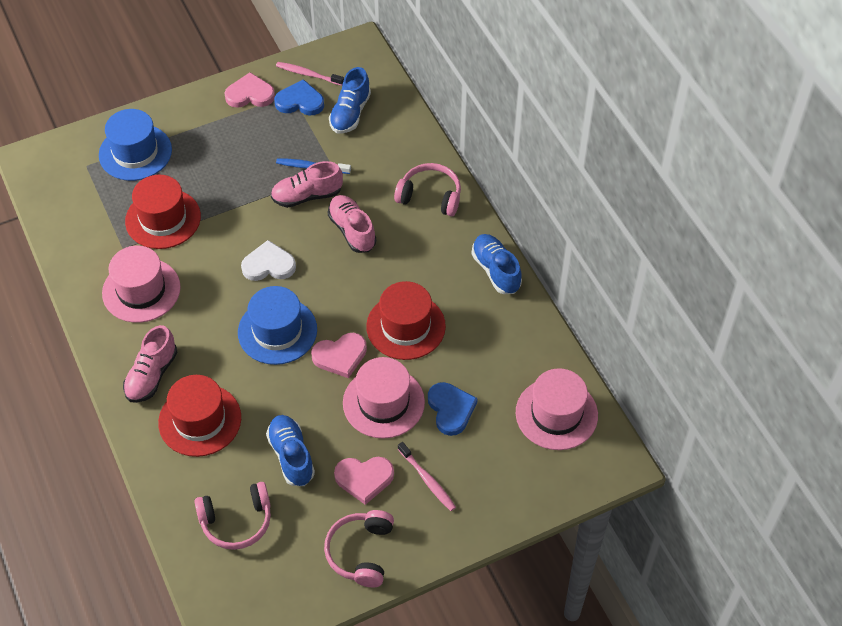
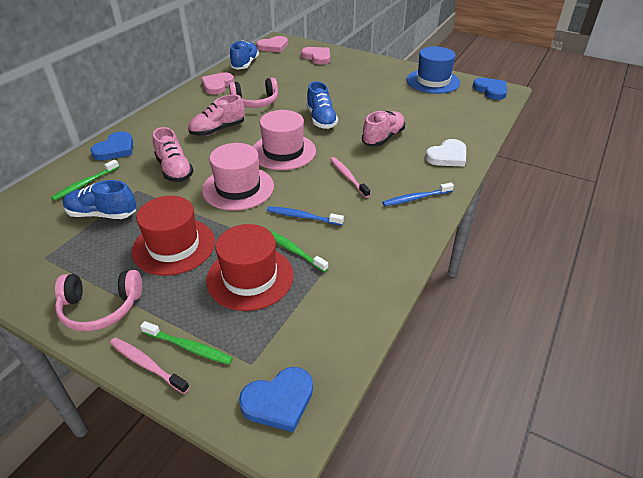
blue hat: 2 -> 1
blue heart: 2 -> 3
blue toothbrush: 1 -> 2
green toothbrush: 0 -> 3
pink hat: 3 -> 2
pink headphones: 3 -> 2
red hat: 3 -> 2

